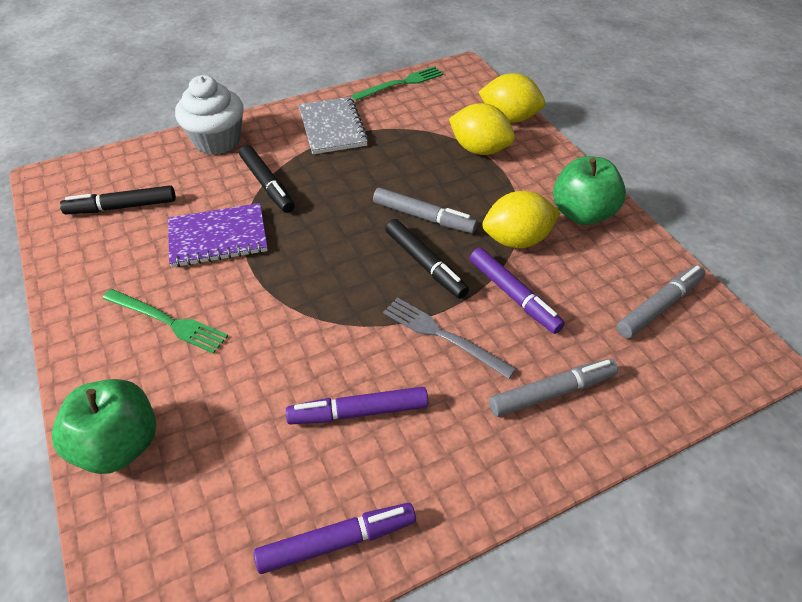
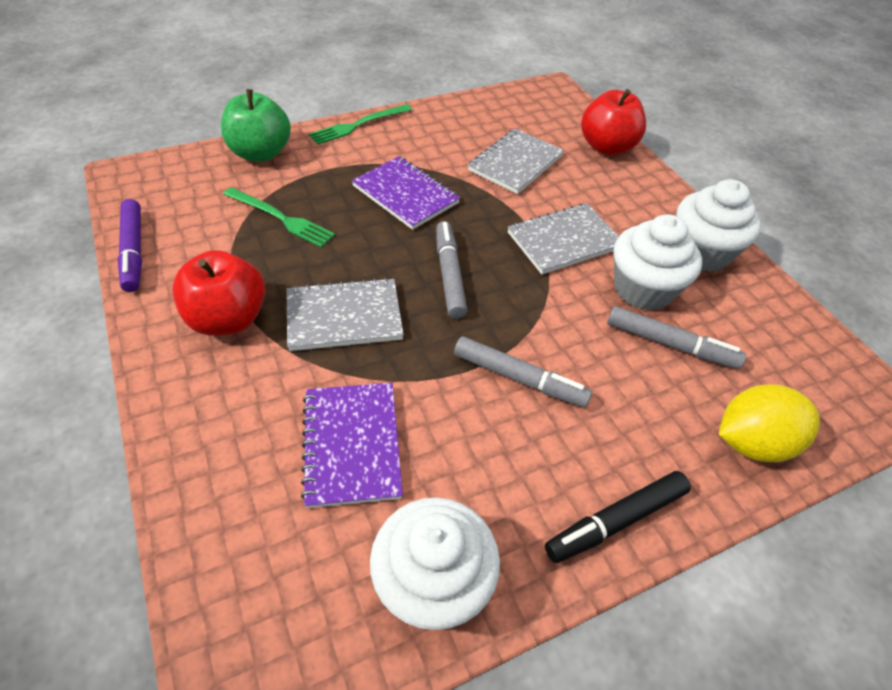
black marker: 3 -> 1
green apple: 2 -> 1
grey fork: 1 -> 0
grey notebook: 1 -> 3
purple marker: 3 -> 1
purple notebook: 1 -> 2
red apple: 0 -> 2
white cupcake: 1 -> 3
yellow lemon: 3 -> 1

